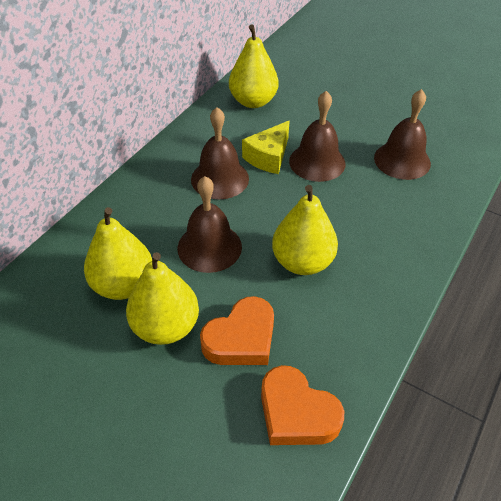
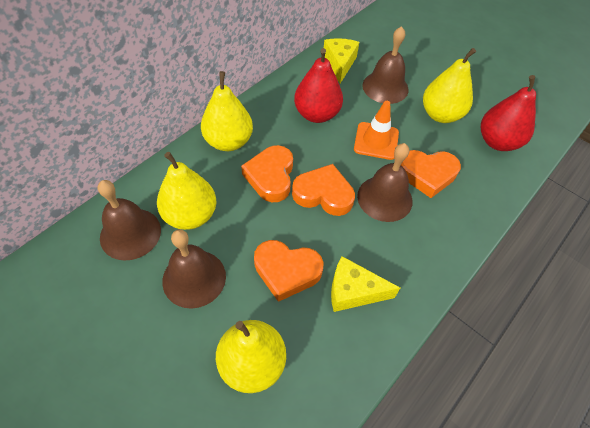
orange heart: 2 -> 4
orange traffic cone: 0 -> 1
red pear: 0 -> 2
yellow cheese: 1 -> 2

